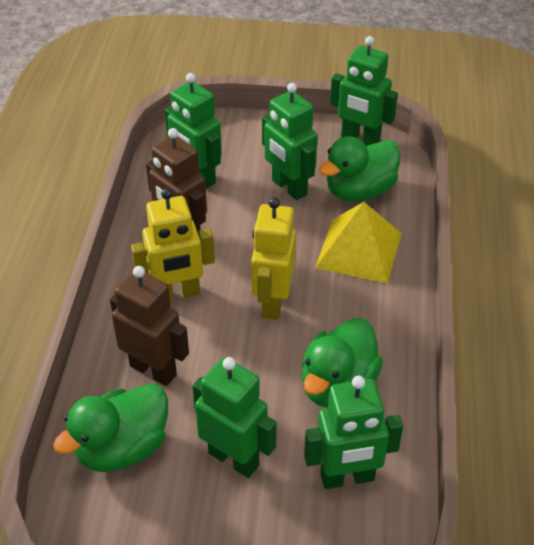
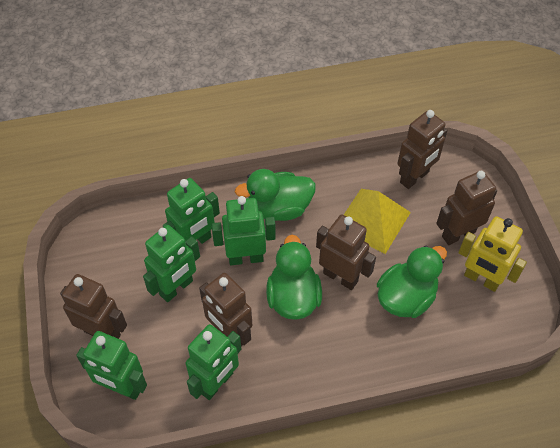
brown robot: 2 -> 5
yellow robot: 2 -> 1

